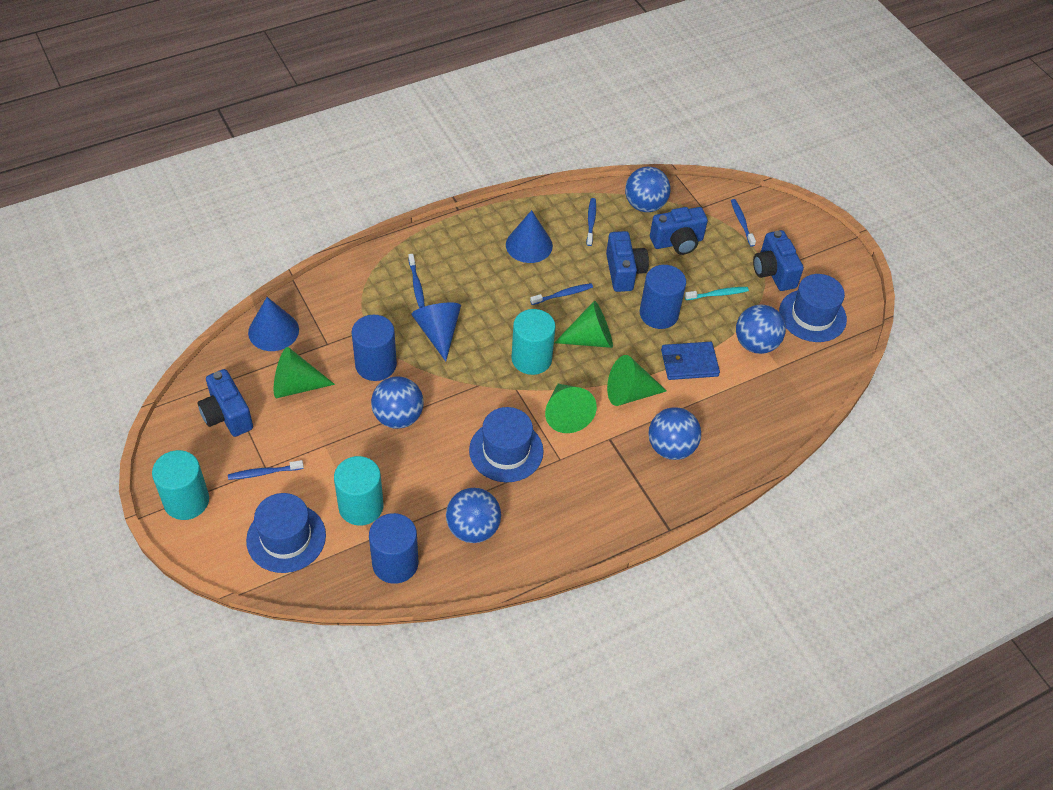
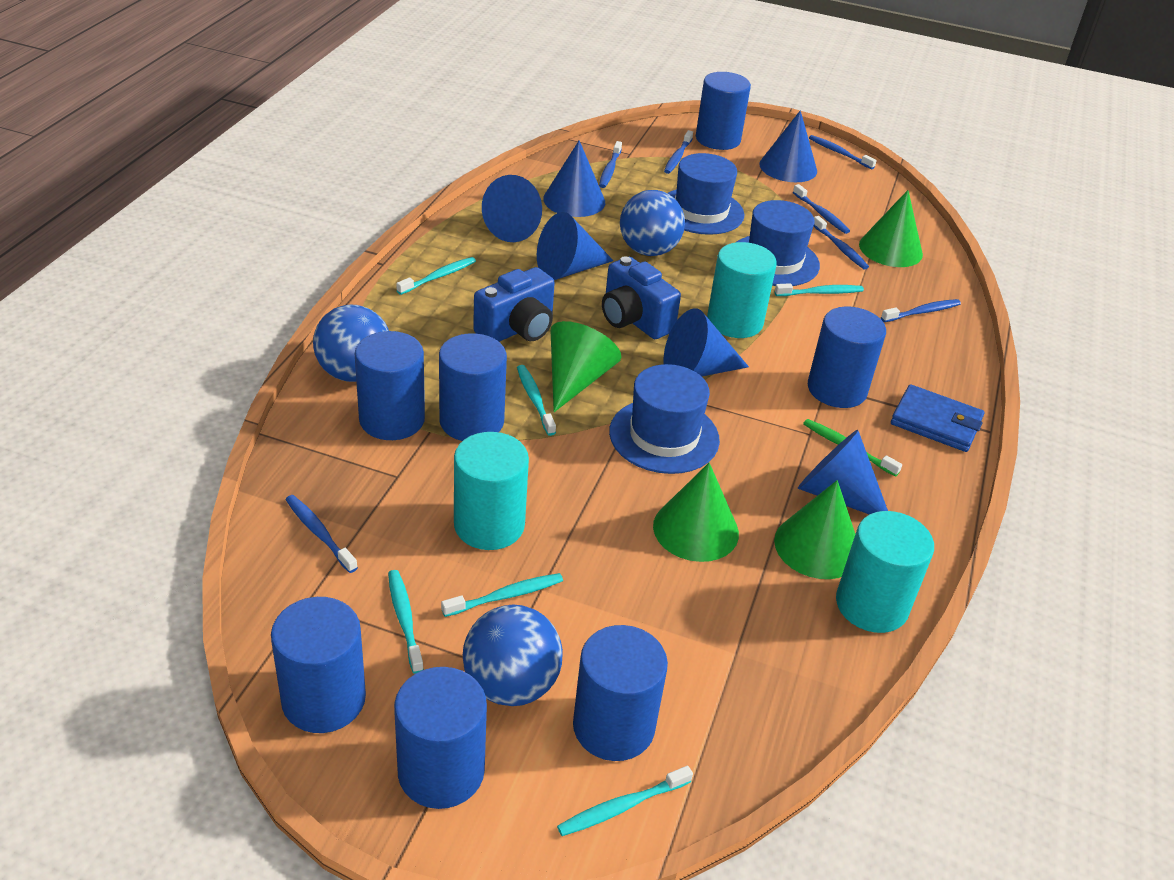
blue ball: 5 -> 3
blue camera: 4 -> 2
blue cone: 3 -> 6
blue cylinder: 3 -> 7
blue toothbrush: 5 -> 7
green toothbrush: 0 -> 1
turquoise toothbrush: 1 -> 6

